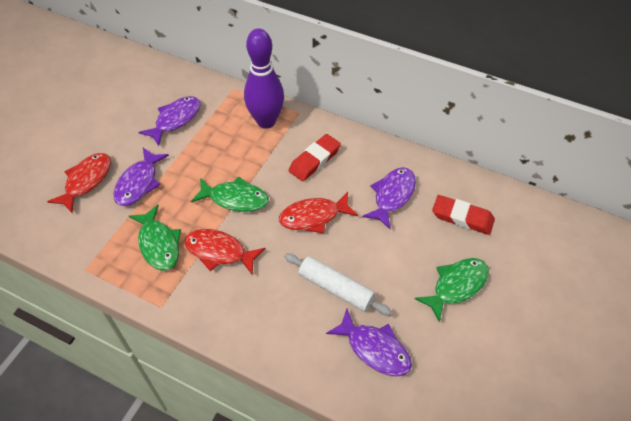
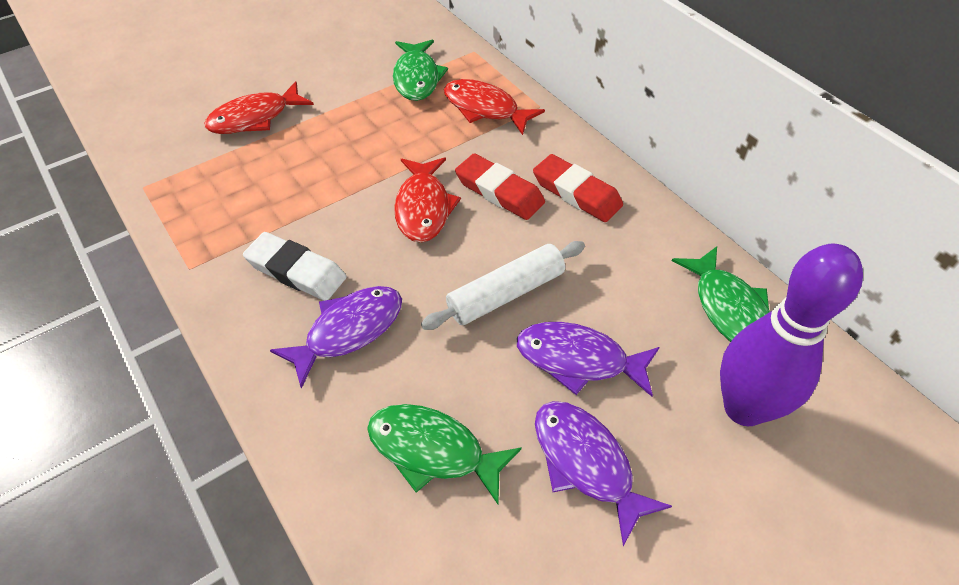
purple fish: 4 -> 3
white eraser: 0 -> 1

